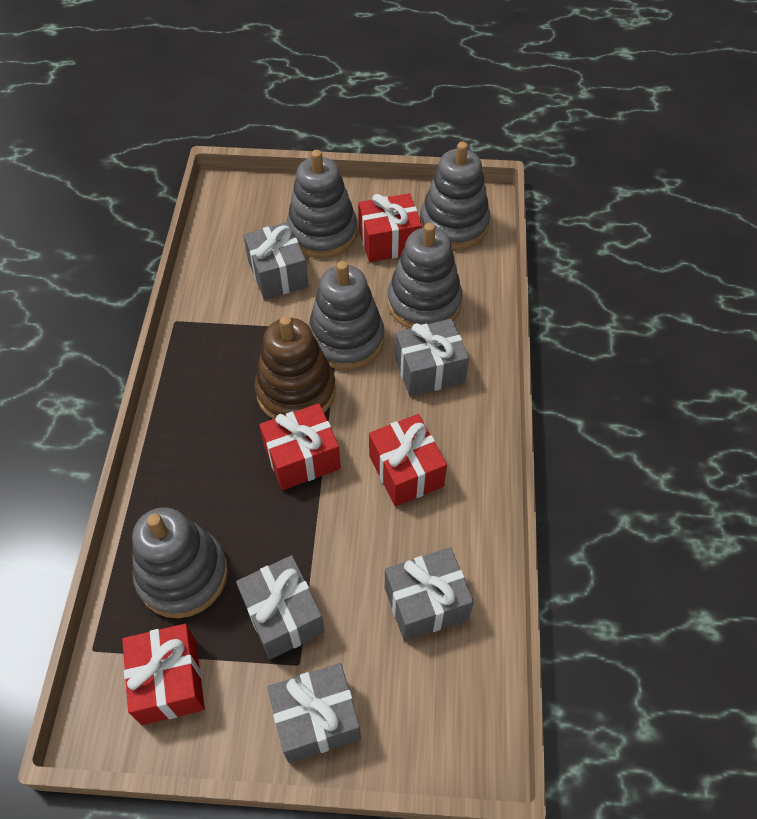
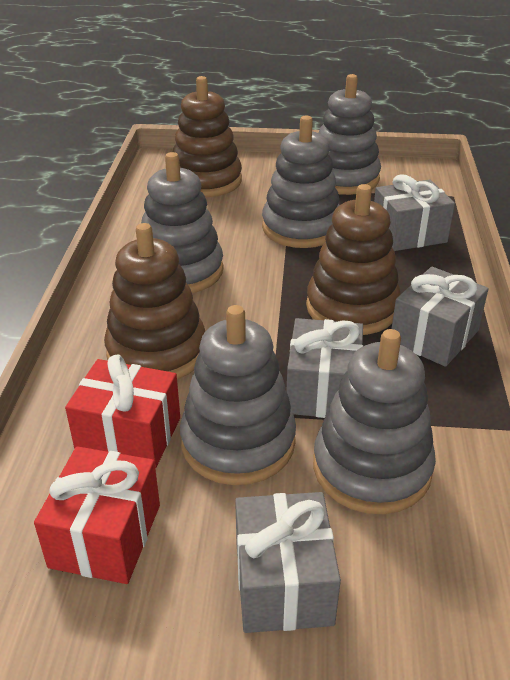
brown stacking toy: 1 -> 3
grey gift: 5 -> 4
red gift: 4 -> 2

